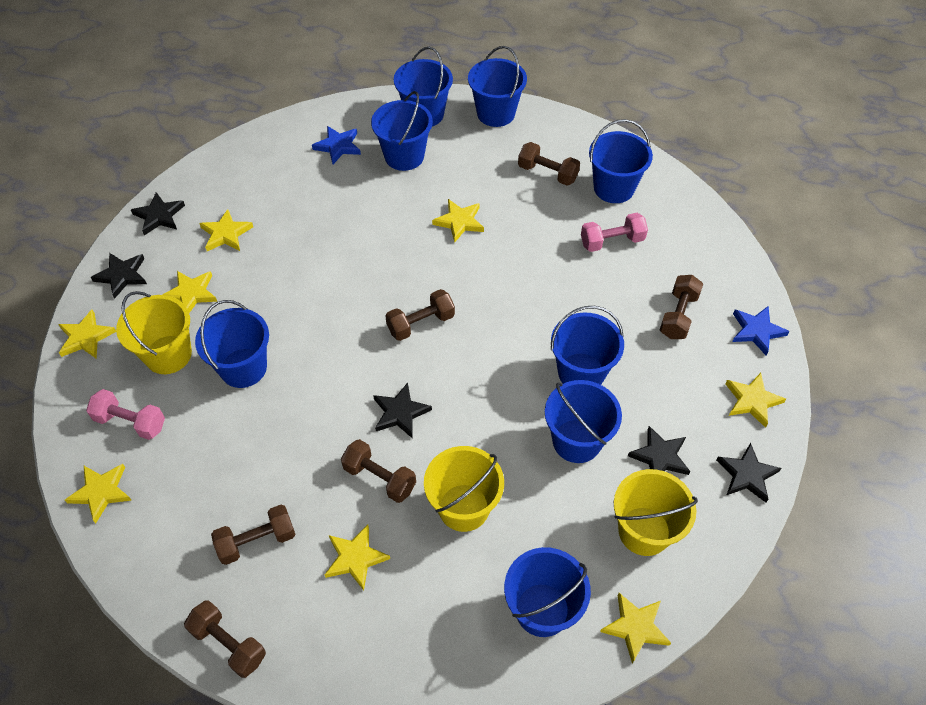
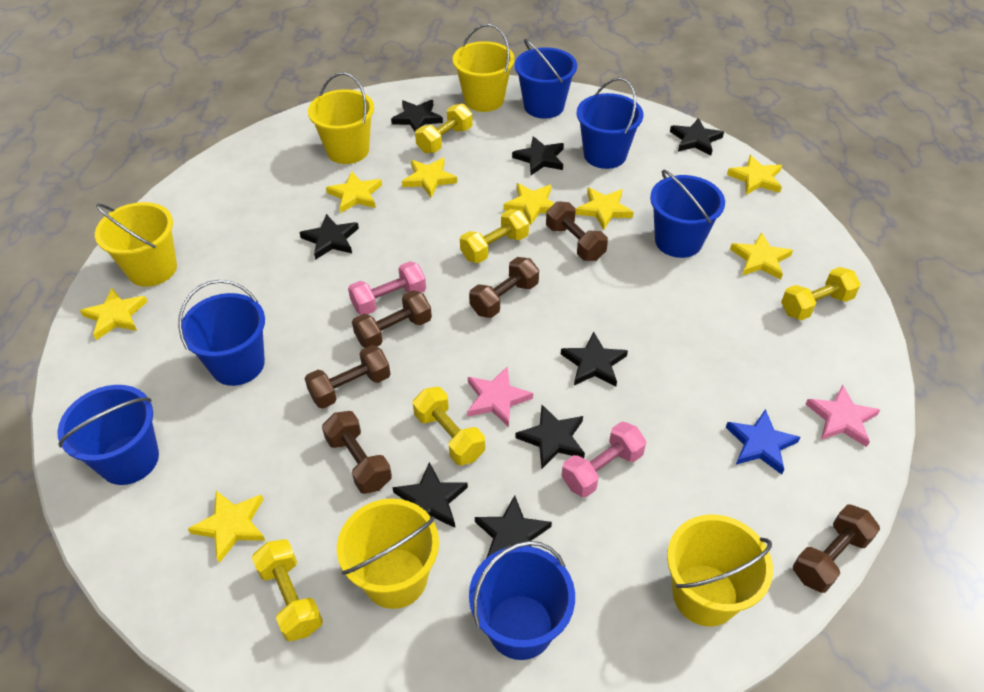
black star: 5 -> 8
blue bucket: 8 -> 6
blue star: 2 -> 1
pink star: 0 -> 2
yellow bucket: 3 -> 5
yellow dumbbell: 0 -> 5

